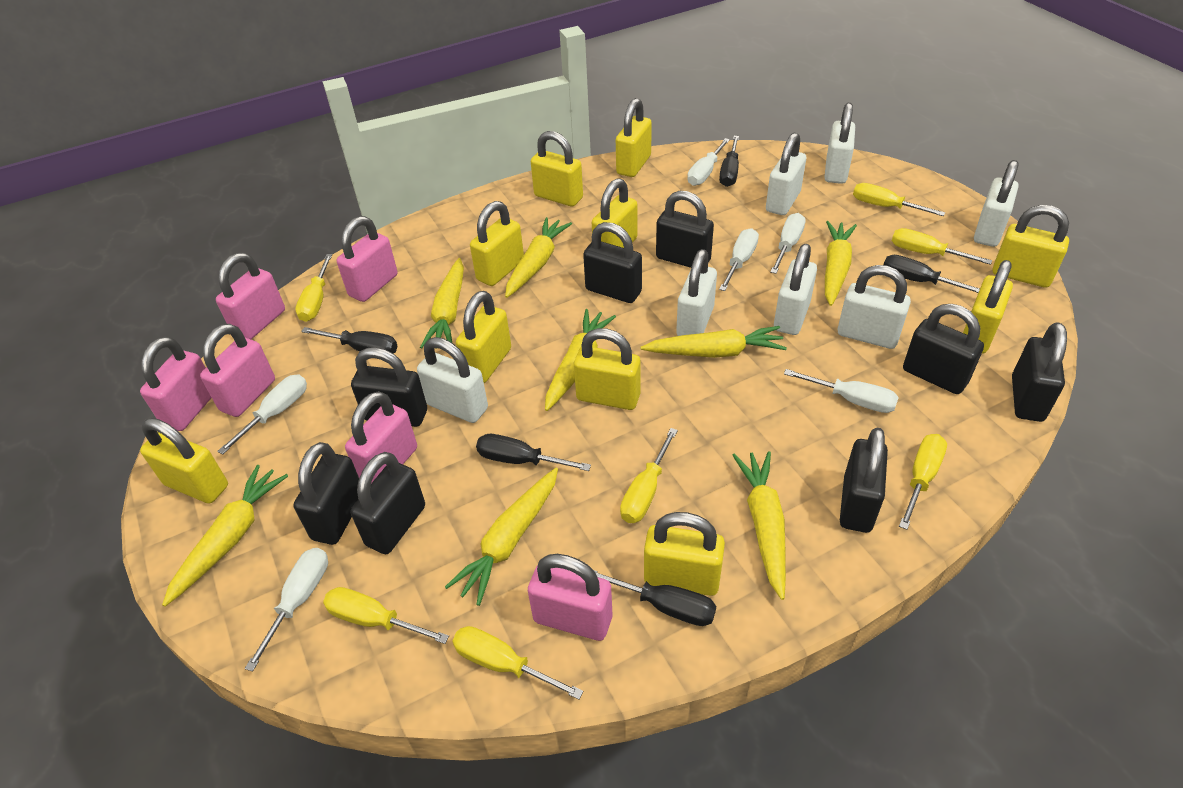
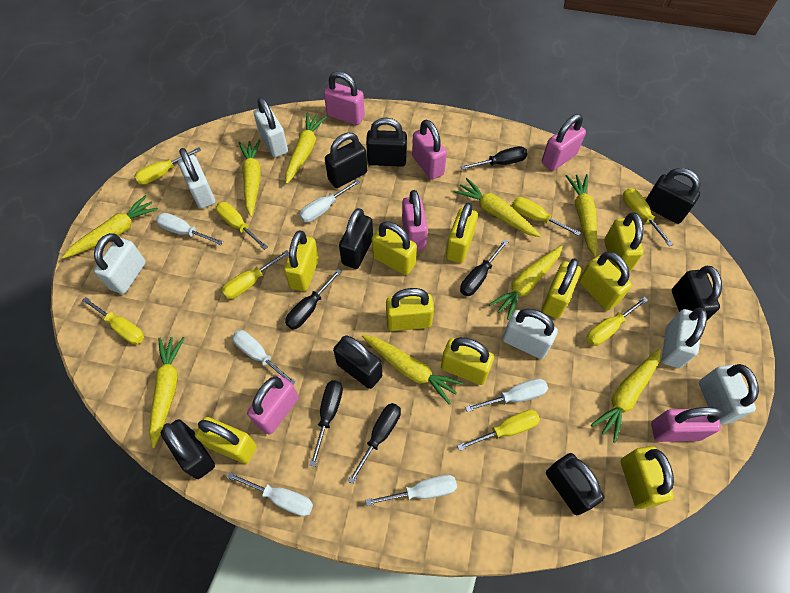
white padlock: 7 -> 6
yellow carrot: 8 -> 9
yellow screwdriver: 7 -> 8

